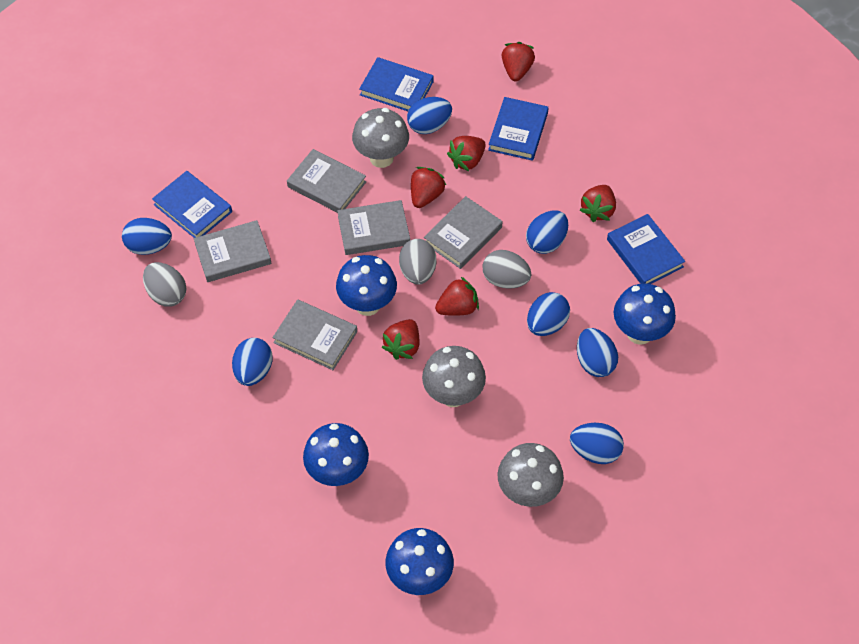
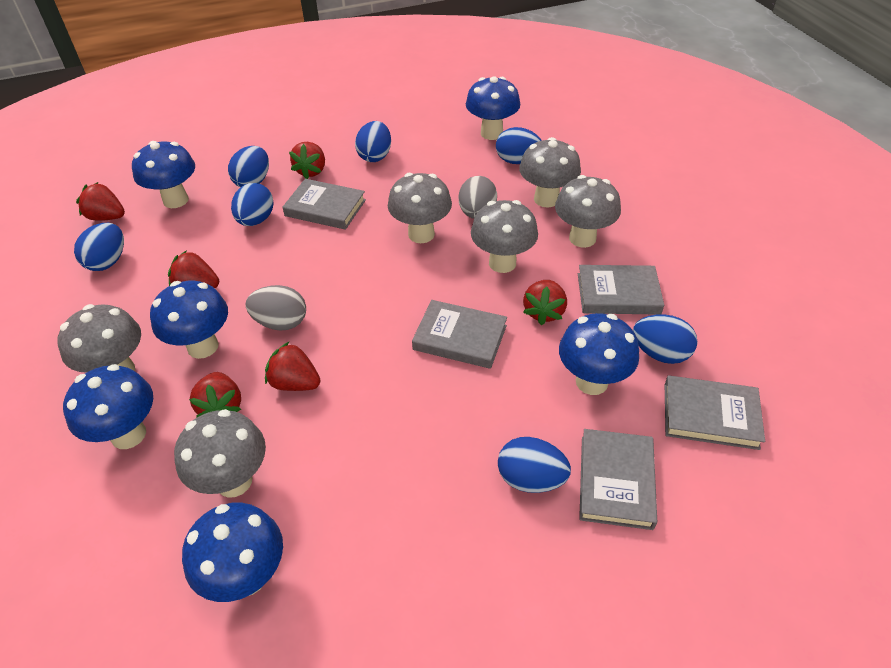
blue book: 4 -> 0
blue mushroom: 4 -> 6
grey egg: 3 -> 2
grey mushroom: 3 -> 6

